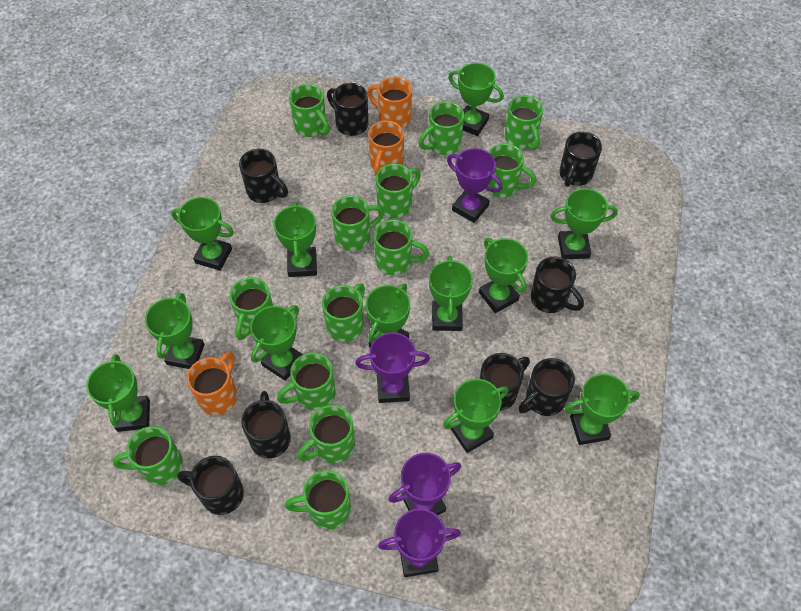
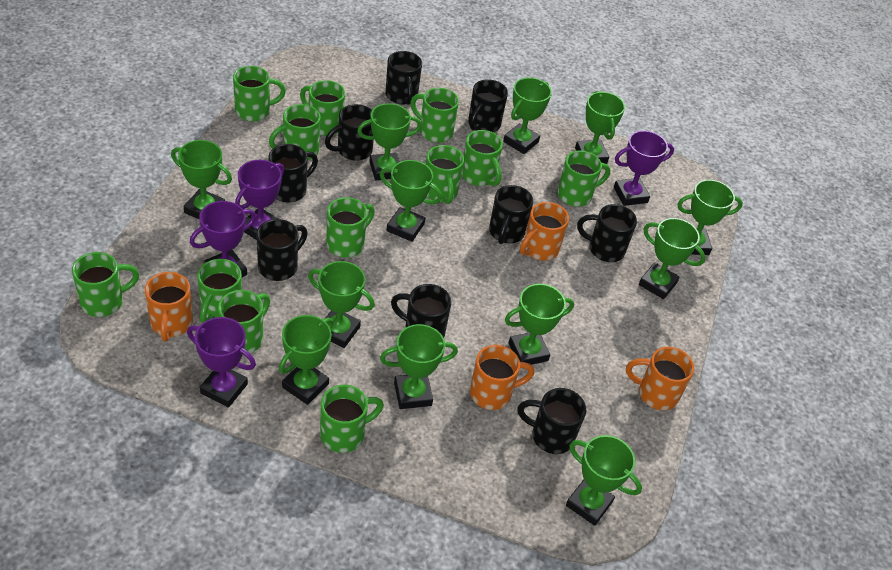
black mug: 8 -> 9
green mug: 13 -> 12
orange mug: 3 -> 4

